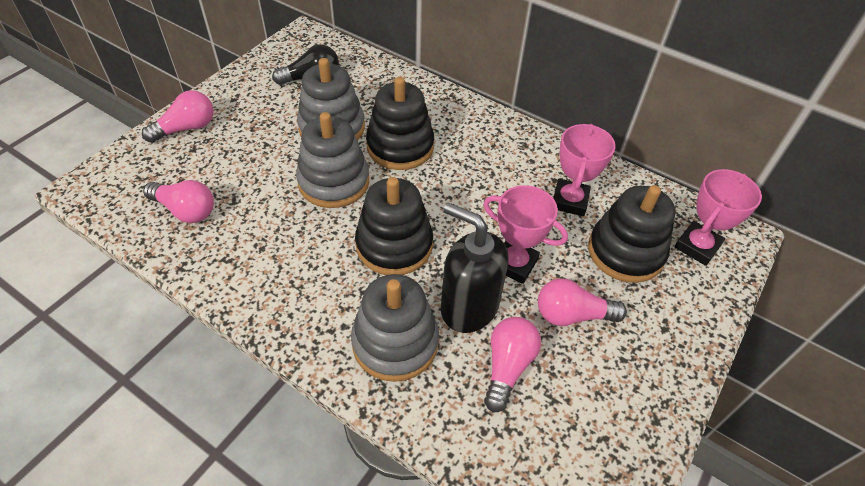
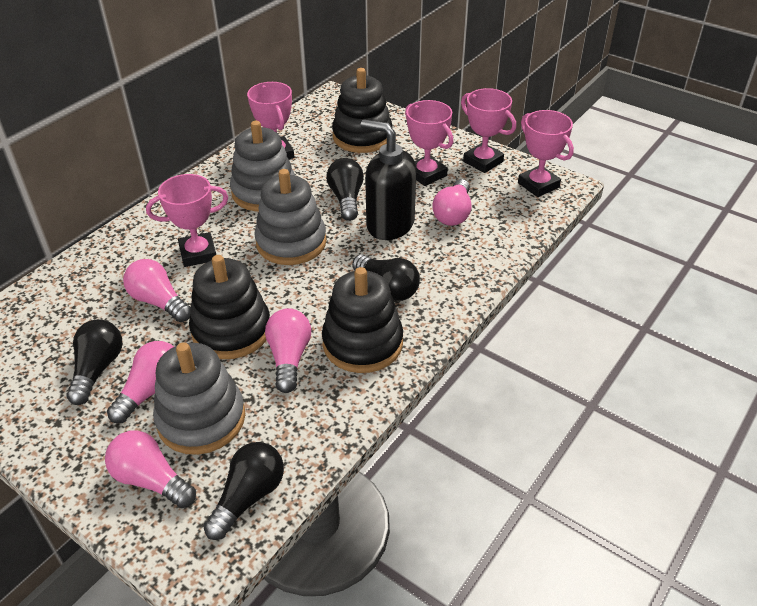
black light bulb: 1 -> 4
pink light bulb: 4 -> 5
pink trophy: 3 -> 5

